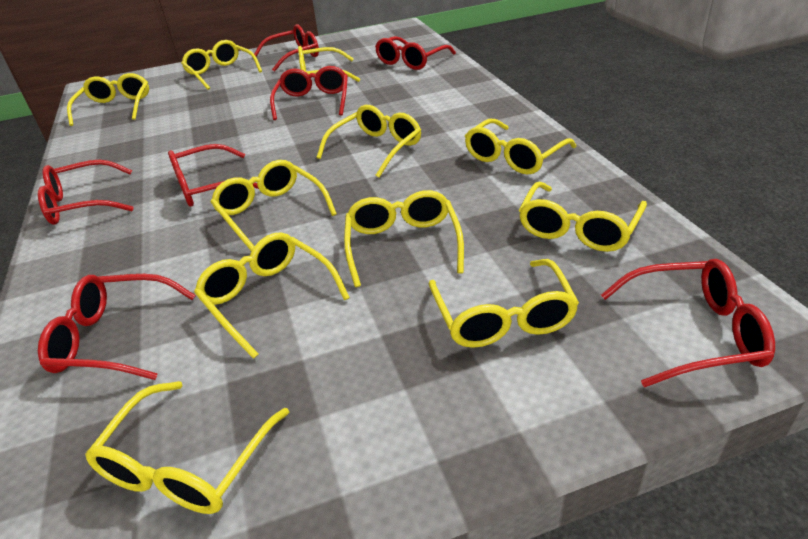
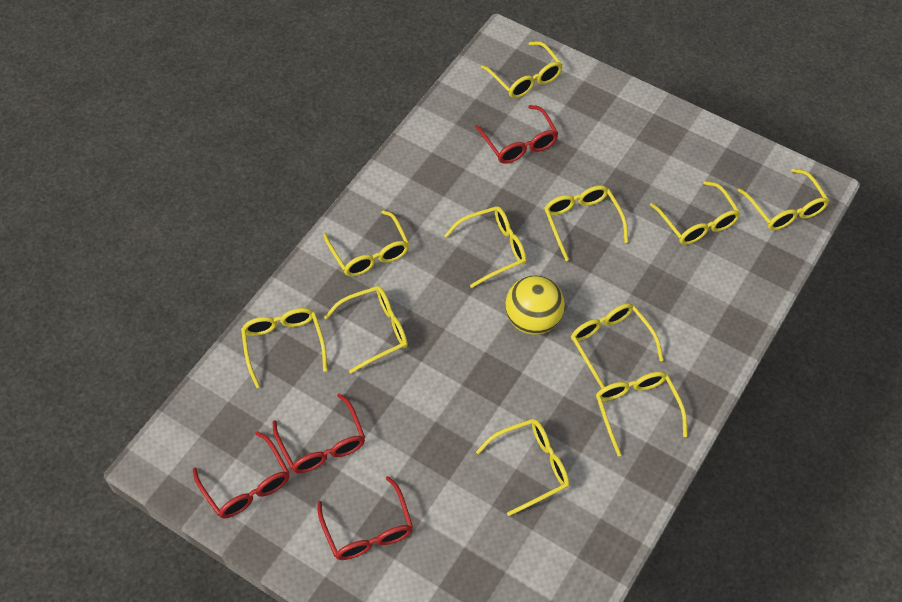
red glasses: 7 -> 4
yellow ball: 0 -> 1

